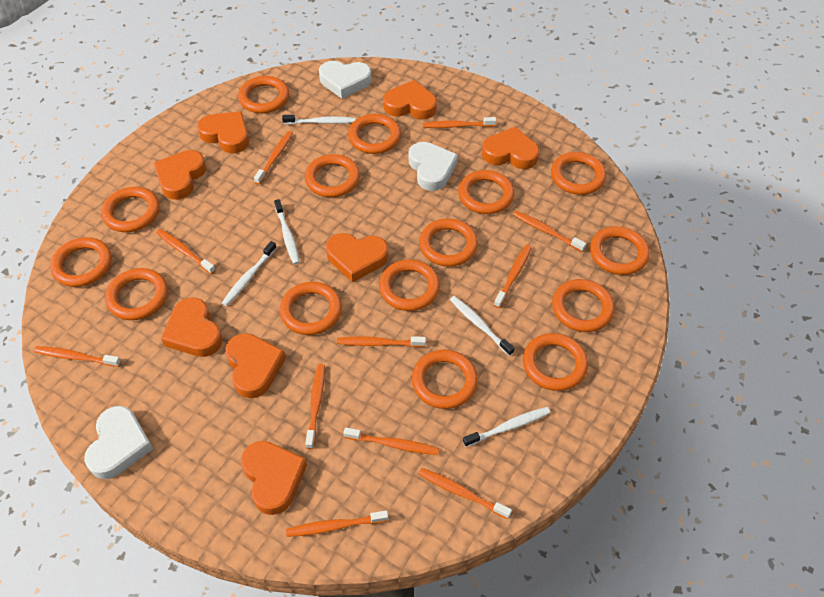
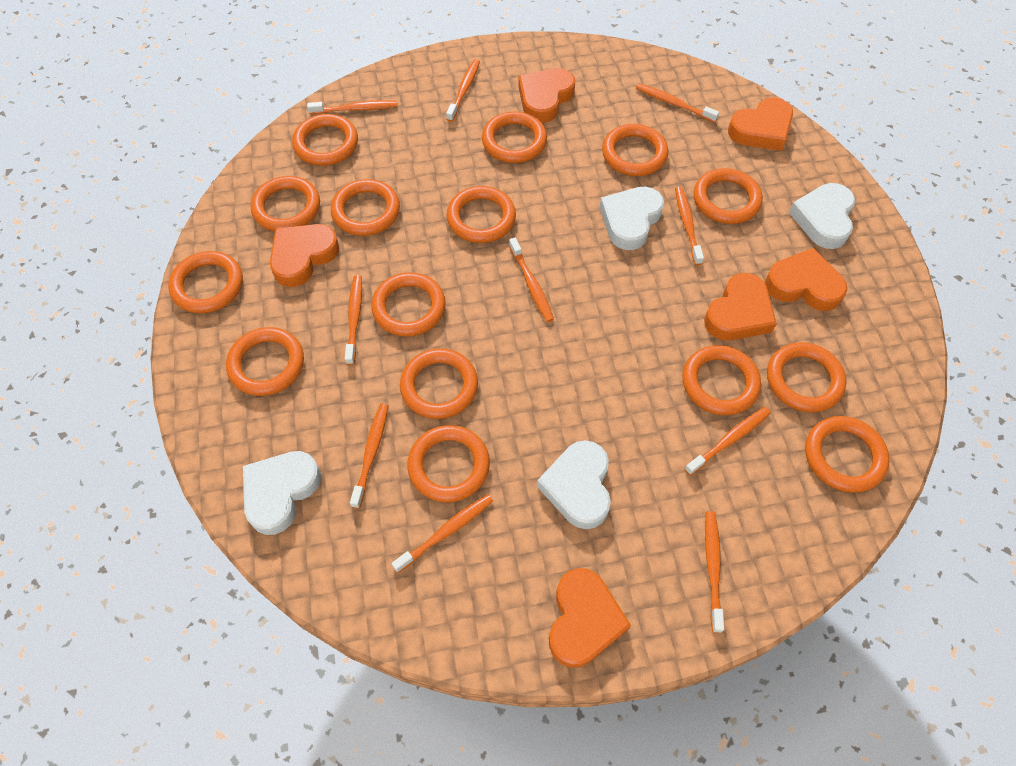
orange heart: 8 -> 6
orange toothbrush: 11 -> 10
white heart: 3 -> 4
white toothbrush: 5 -> 0

